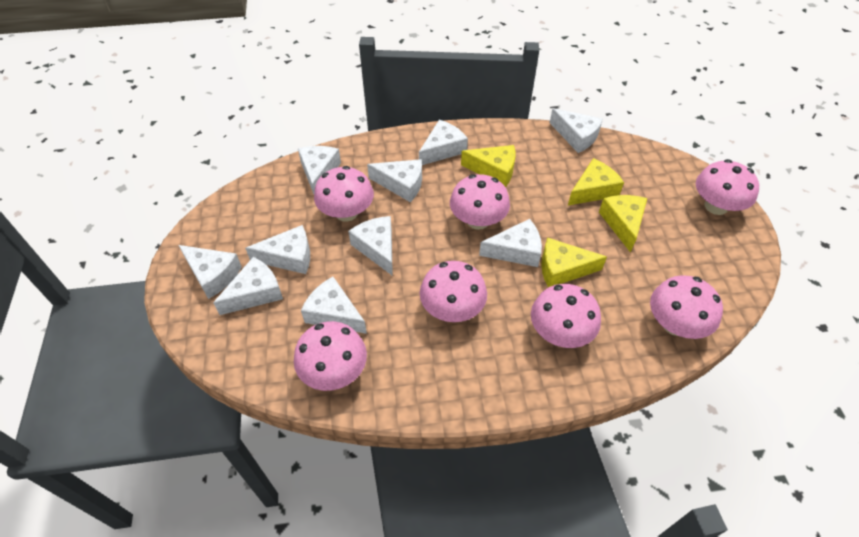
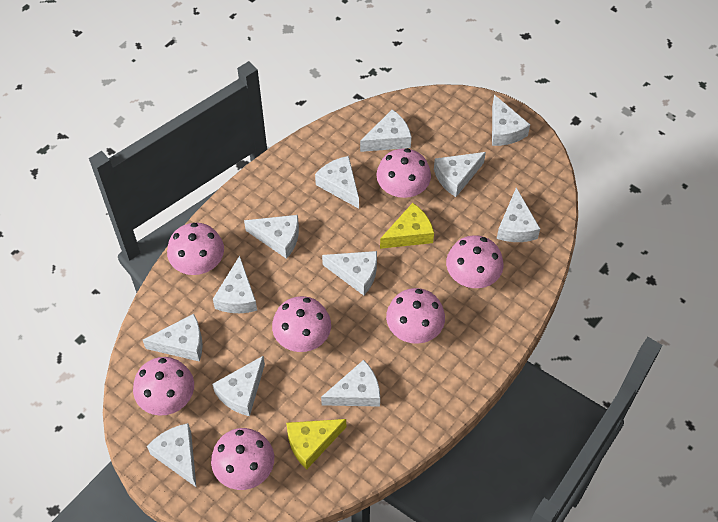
white cheese: 10 -> 12
yellow cheese: 4 -> 2

